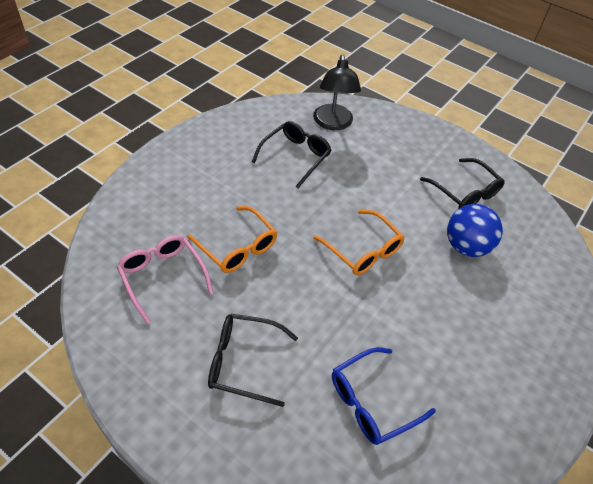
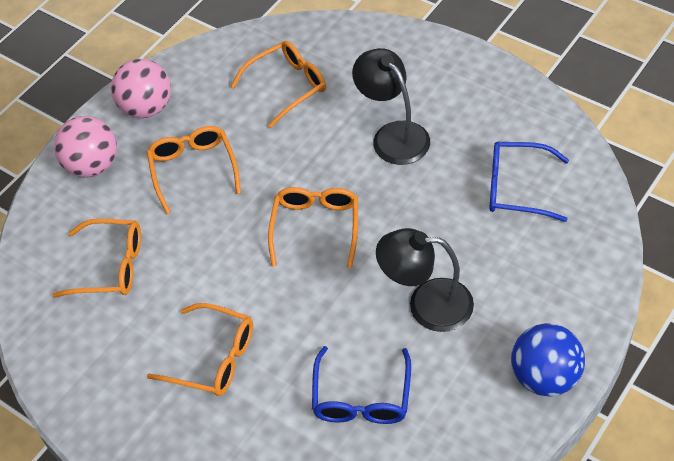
black glasses: 3 -> 0
black lamp: 1 -> 2
blue glasses: 1 -> 2
orange glasses: 2 -> 5
pink ball: 0 -> 2
pink glasses: 1 -> 0

